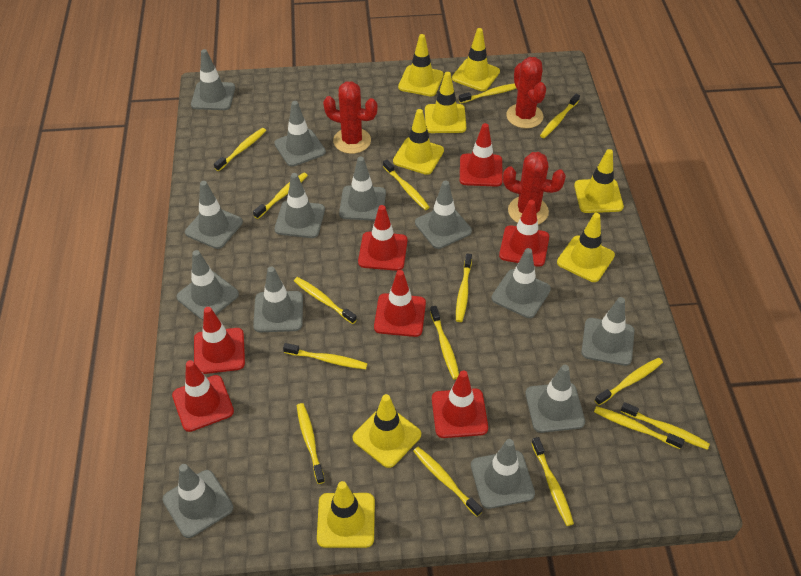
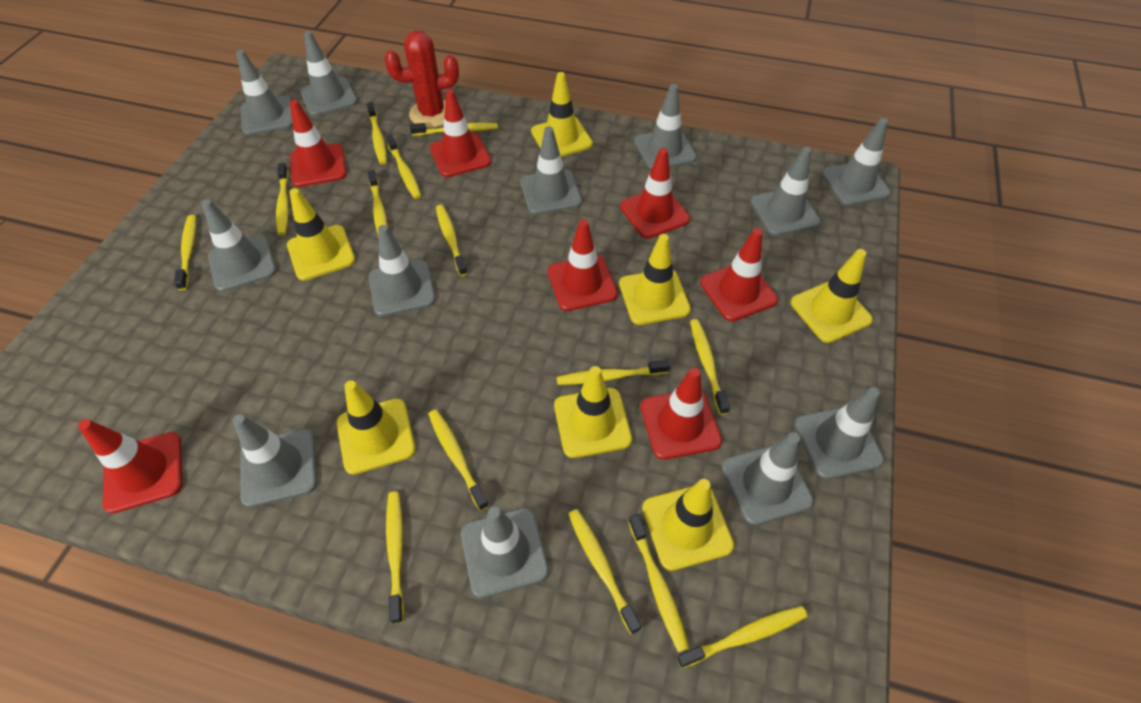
grey traffic cone: 13 -> 12
red cactus: 3 -> 1
yellow toothbrush: 15 -> 14
yellow traffic cone: 8 -> 7

